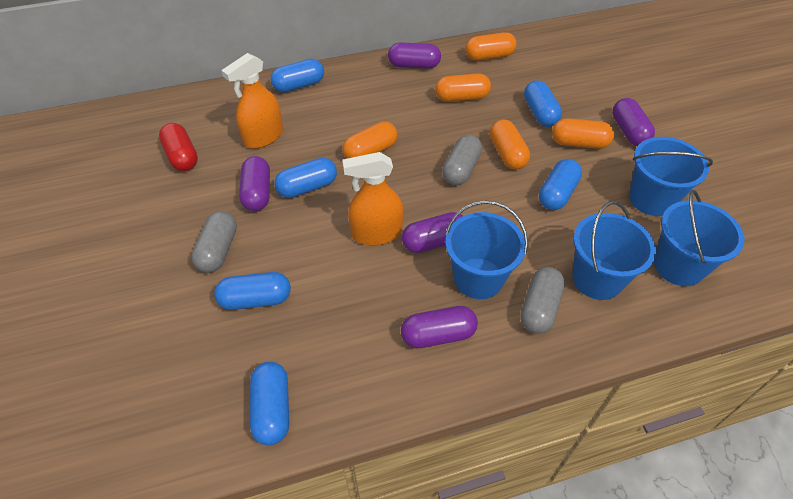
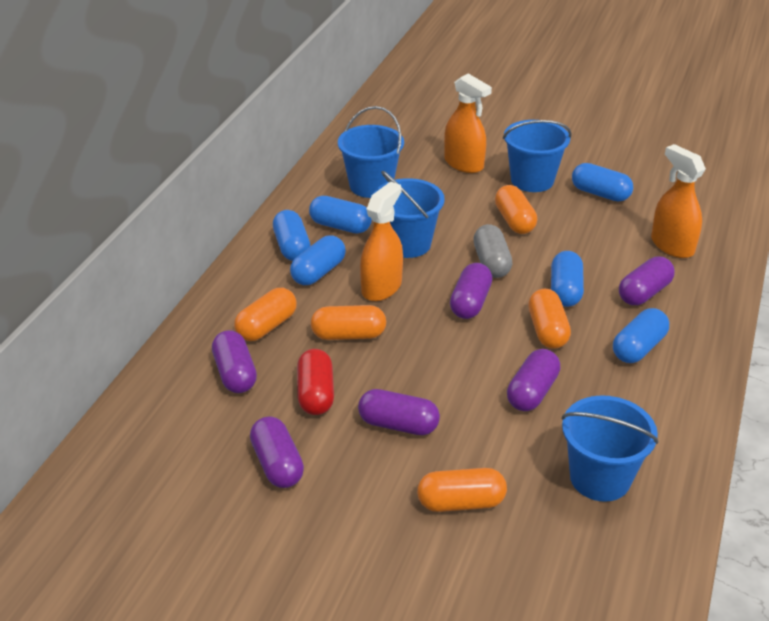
grey capsule: 3 -> 1
orange spray bottle: 2 -> 3
purple capsule: 5 -> 6

